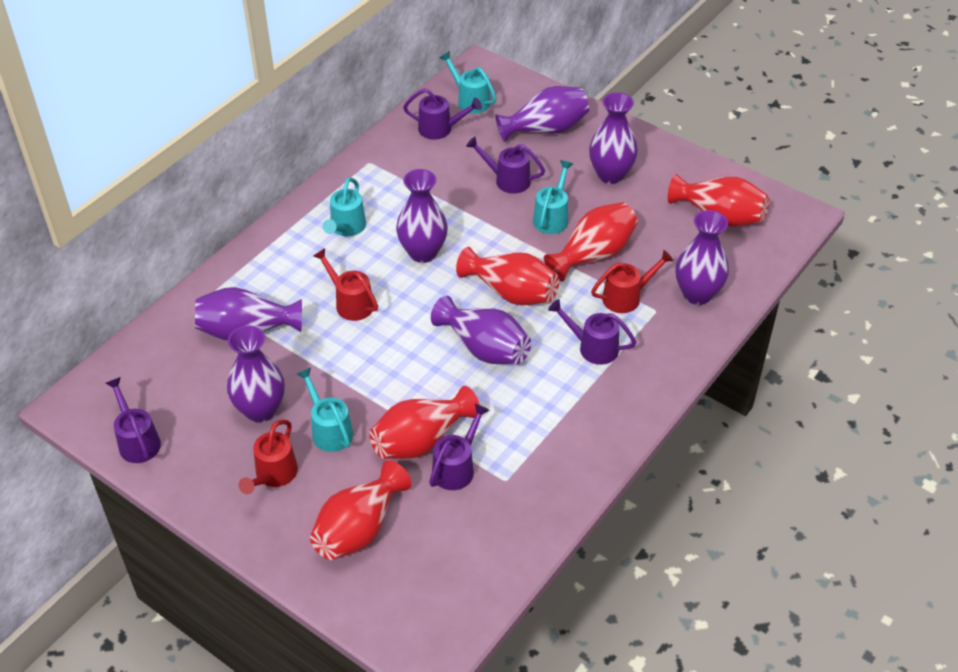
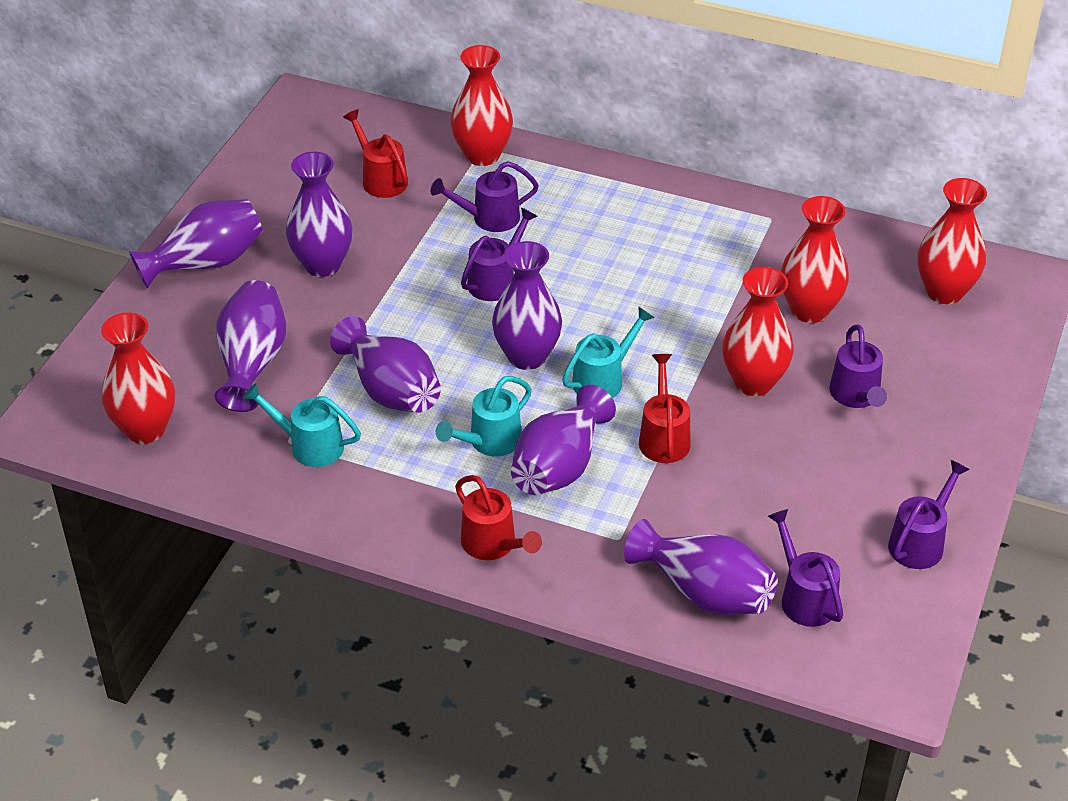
turquoise watering can: 4 -> 3

